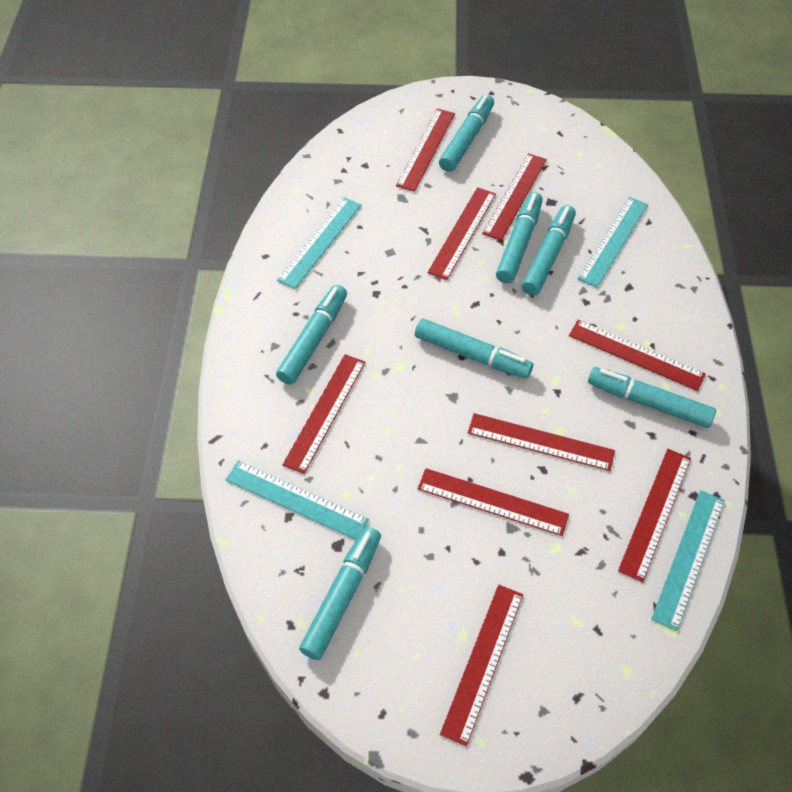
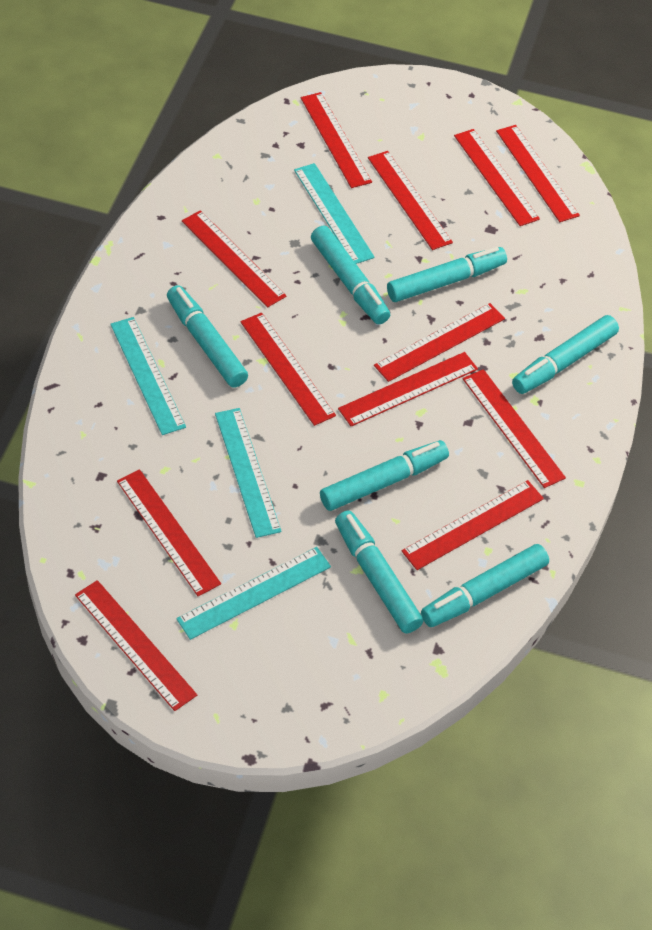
red ruler: 9 -> 12

